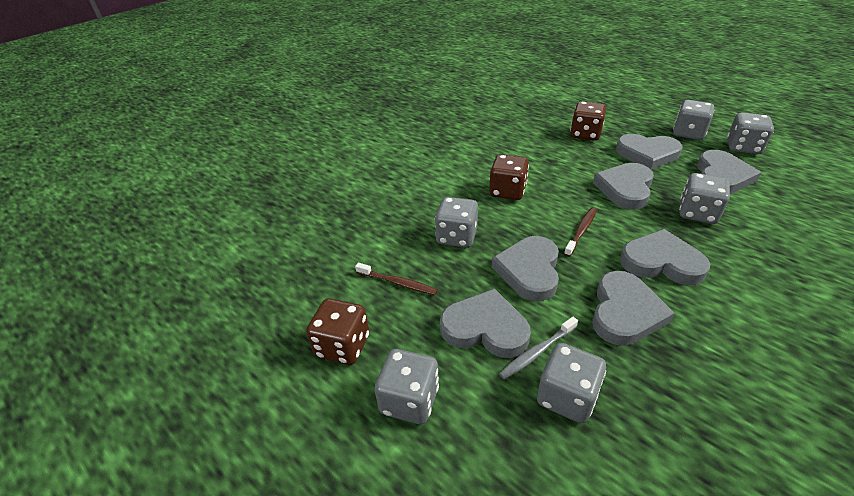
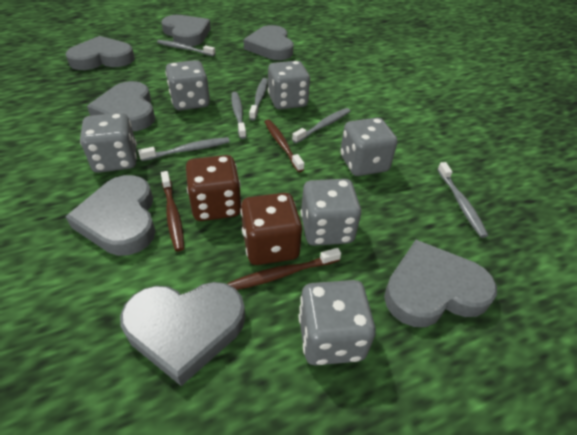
brown dice: 3 -> 2
brown toothbrush: 2 -> 3
grey toothbrush: 1 -> 6

